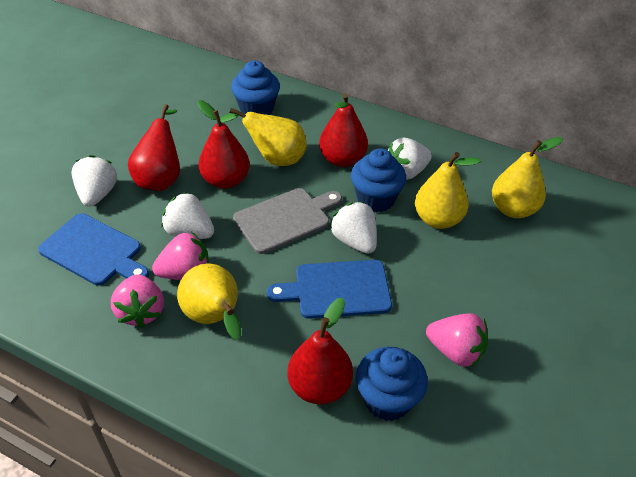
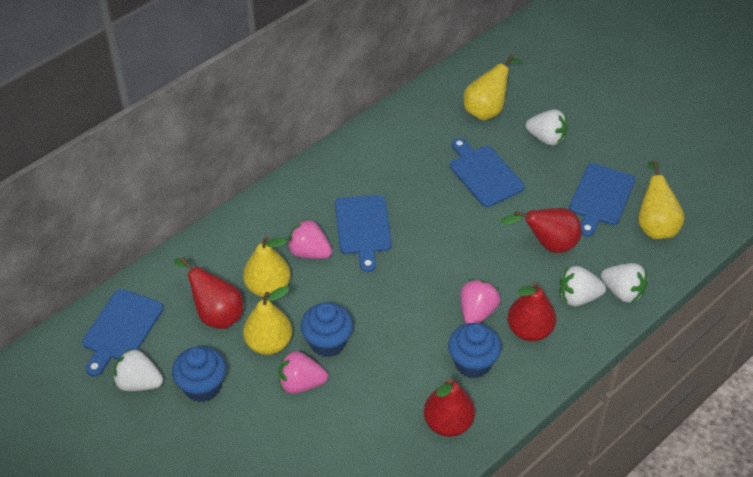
blue cutting board: 2 -> 4
grey cutting board: 1 -> 0

